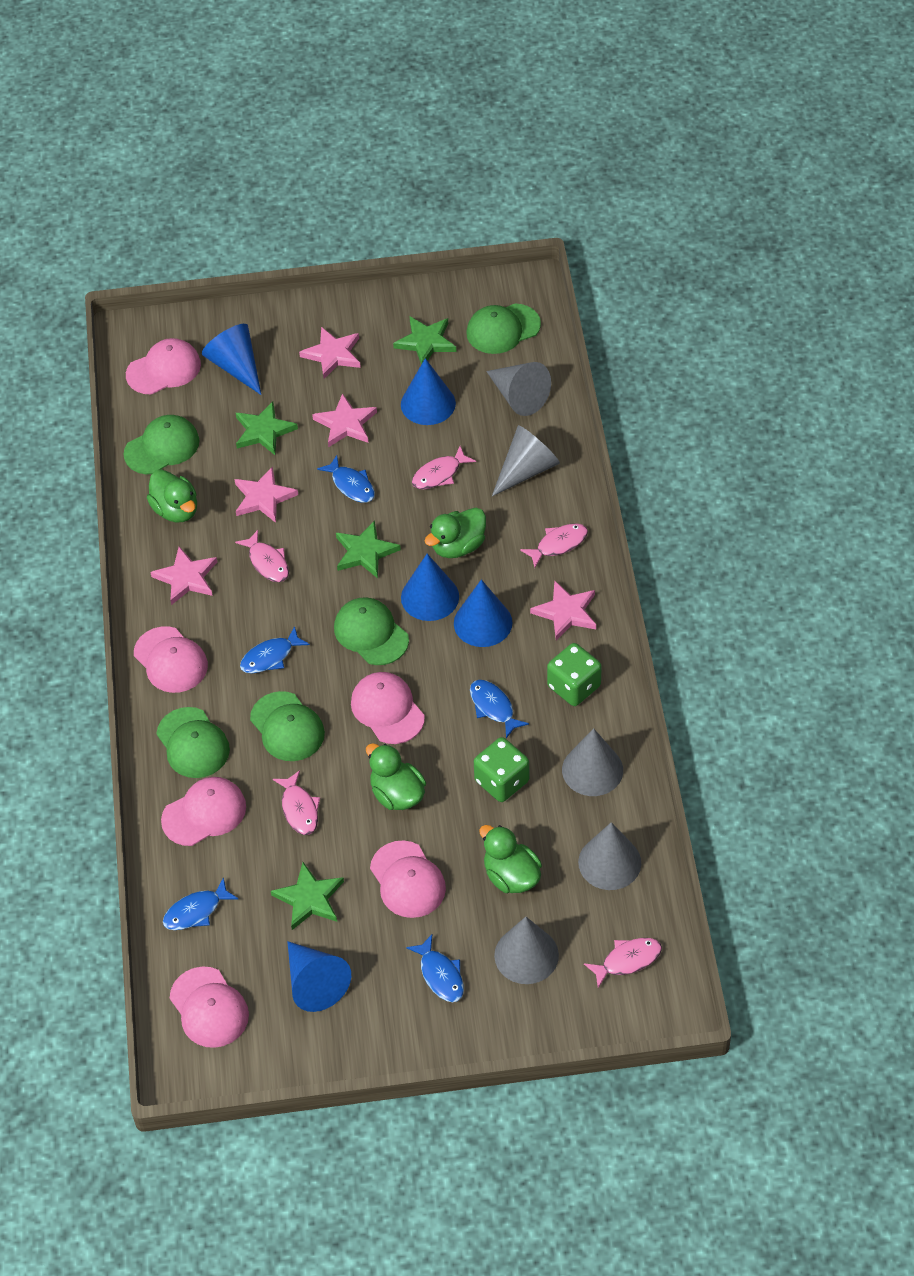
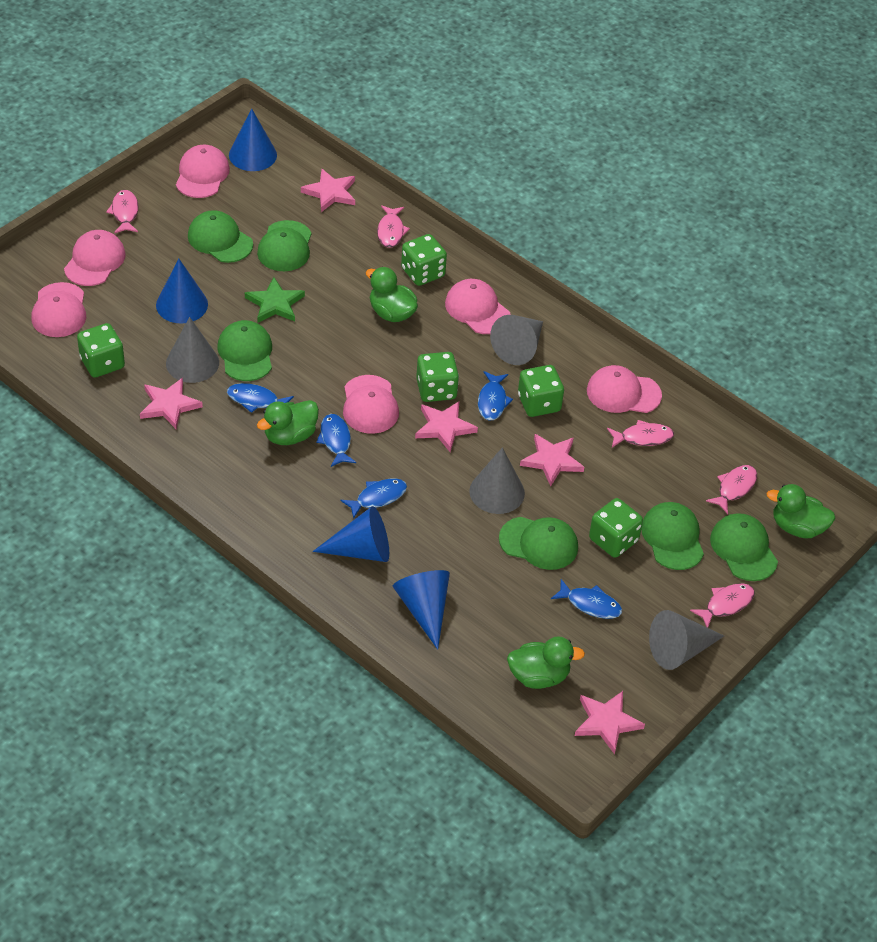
blue cone: 5 -> 4
green cap: 5 -> 6
green dice: 2 -> 5
green star: 4 -> 1
grey cone: 5 -> 4

